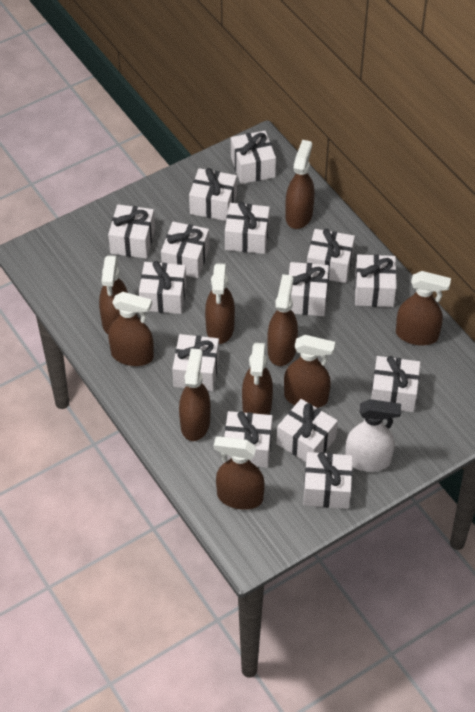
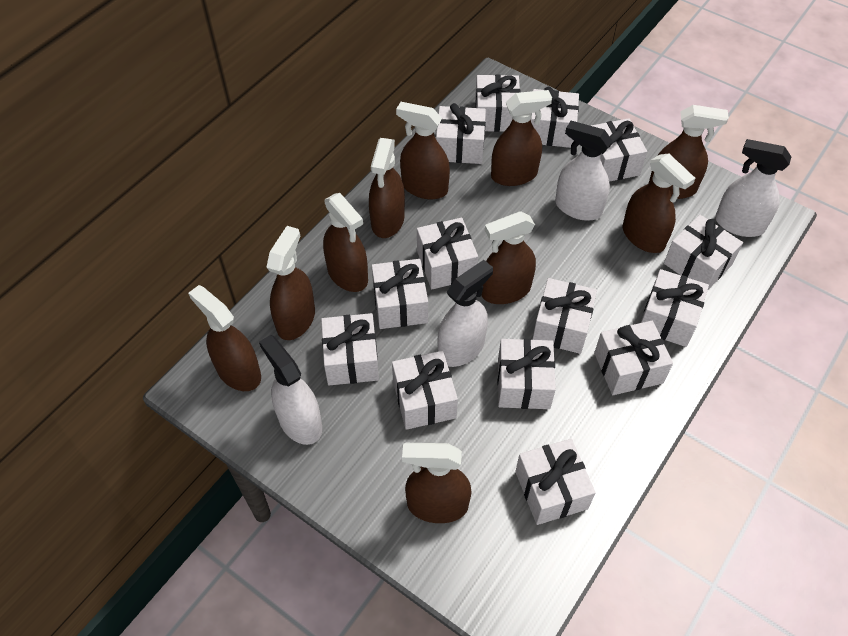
white spray bottle: 1 -> 4

